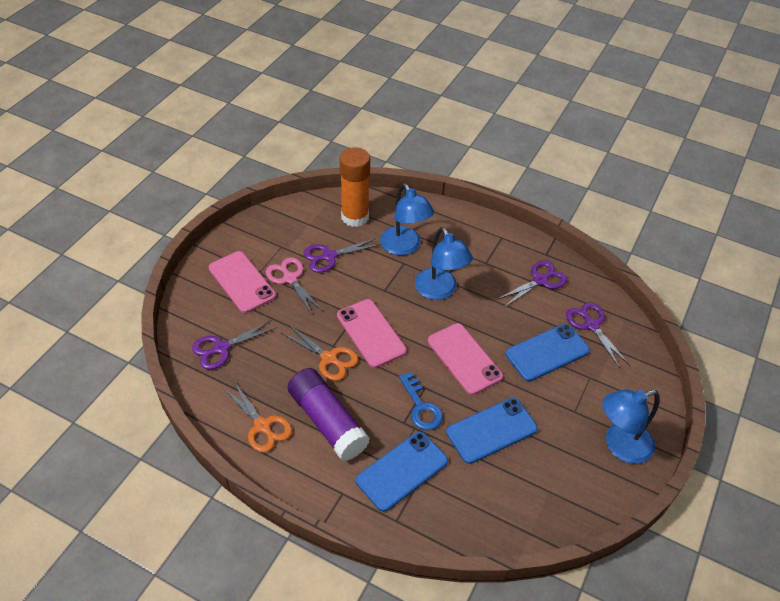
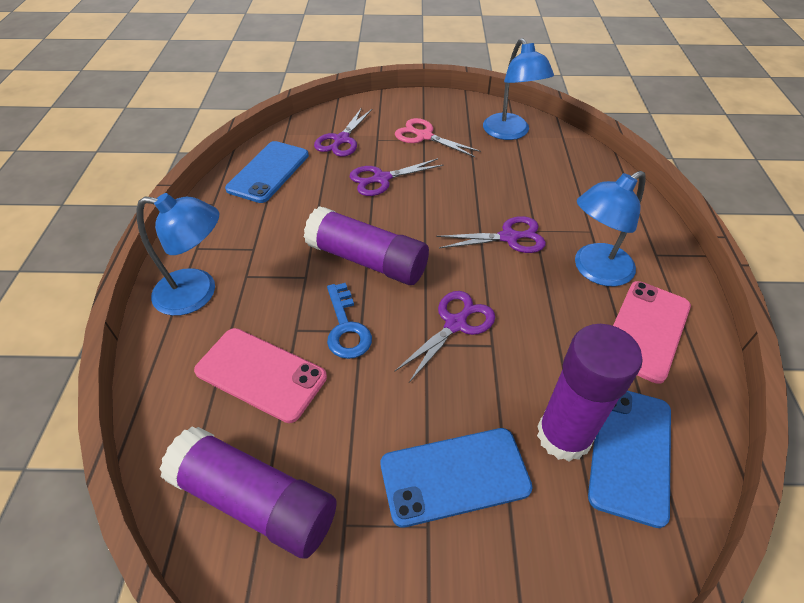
orange glue stick: 1 -> 0
orange scissors: 2 -> 0
pink phone: 3 -> 2
purple glue stick: 1 -> 3

